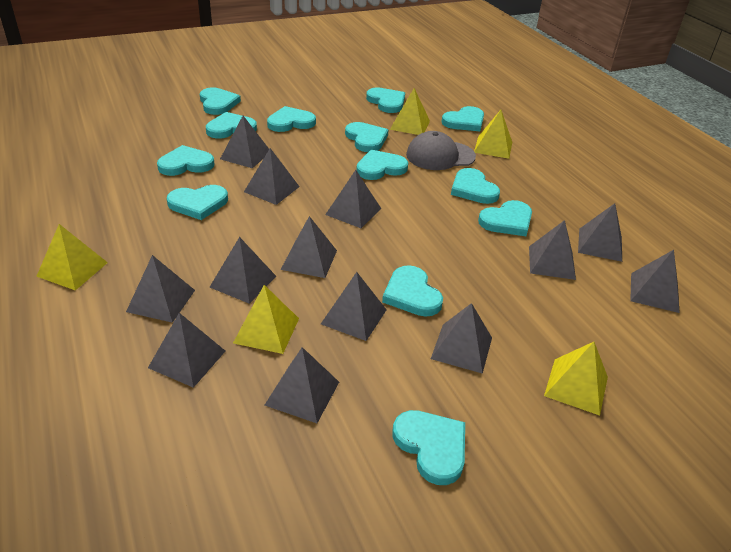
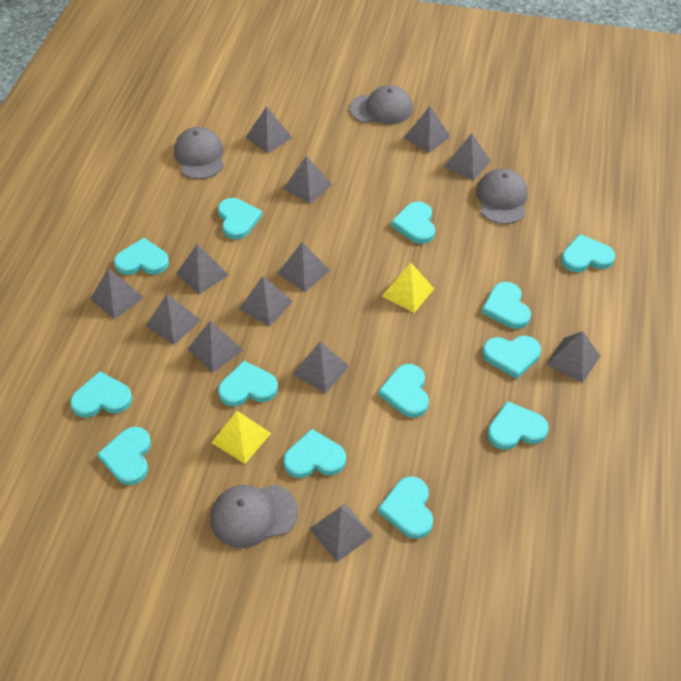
grey cap: 1 -> 4
yellow pyramid: 5 -> 2

